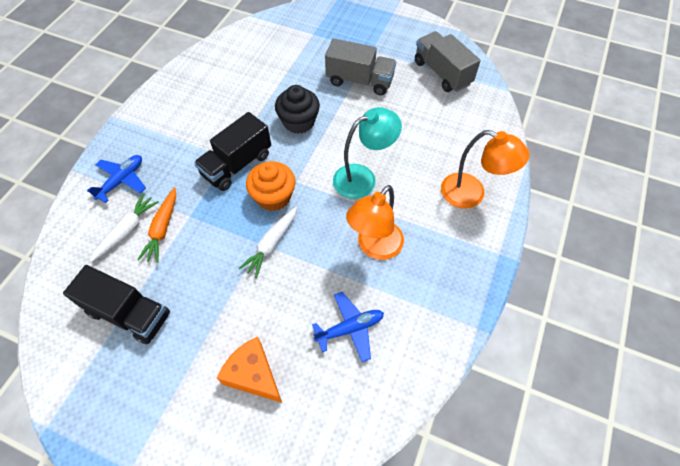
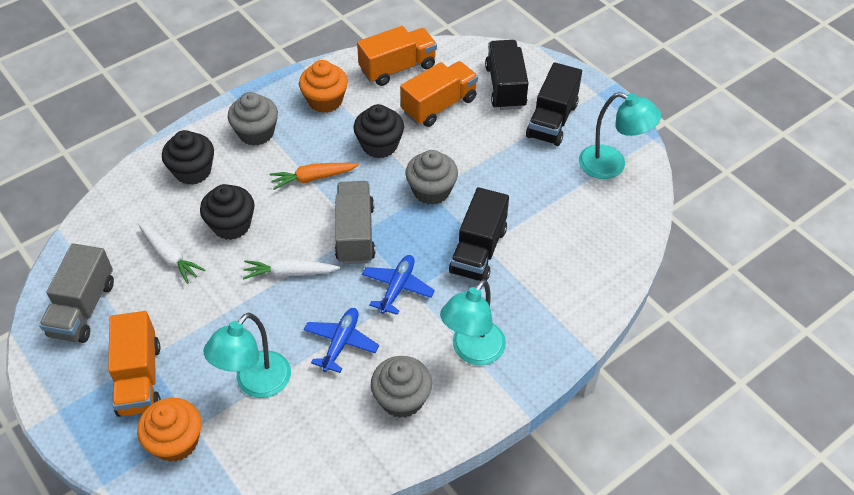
black cupcake: 1 -> 3
black truck: 2 -> 3
grey cupcake: 0 -> 3
orange cheese: 1 -> 0
orange cupcake: 1 -> 2
orange lamp: 2 -> 0
orange truck: 0 -> 3
turquoise lamp: 1 -> 3

